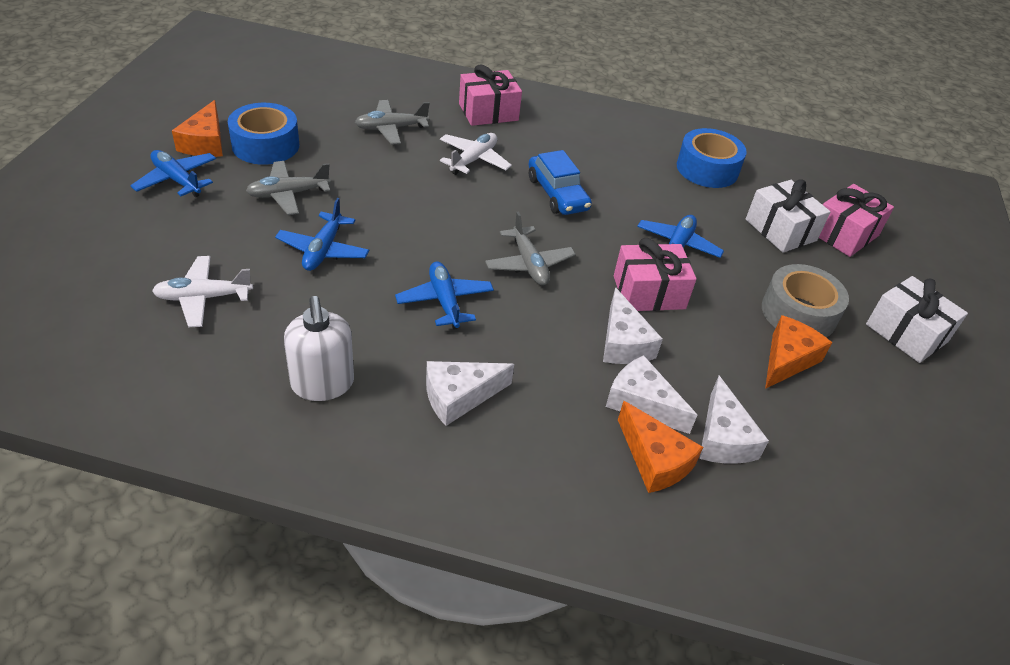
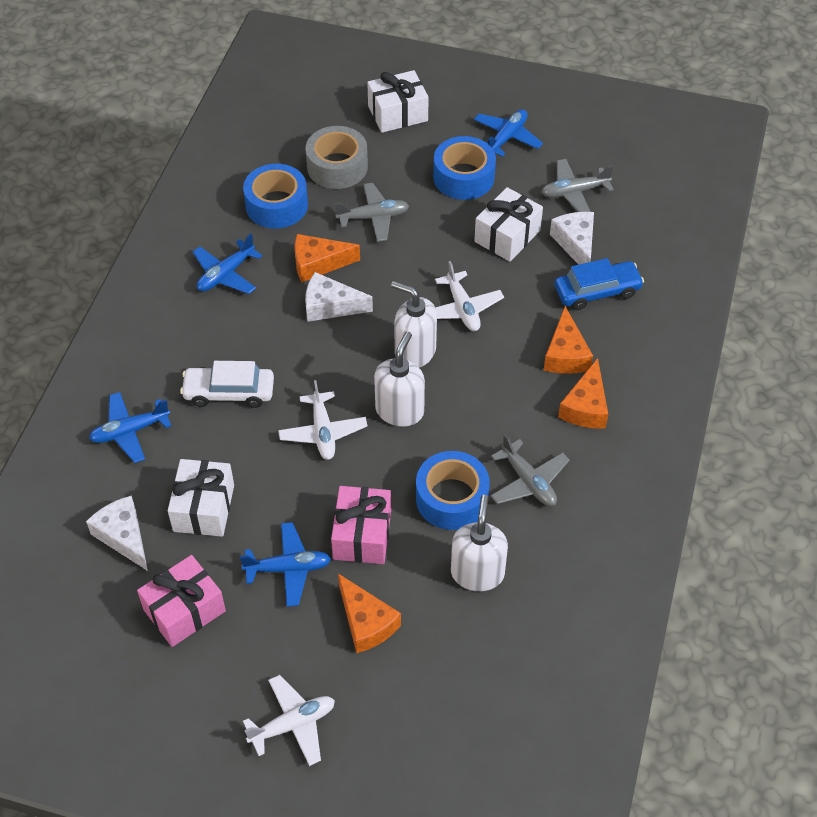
blue tape: 2 -> 3
orange cheese: 3 -> 4
pink gift: 3 -> 2
white car: 0 -> 1
white cheese: 4 -> 3
white gift: 2 -> 3
white plane: 2 -> 3
white soap dispenser: 1 -> 3

